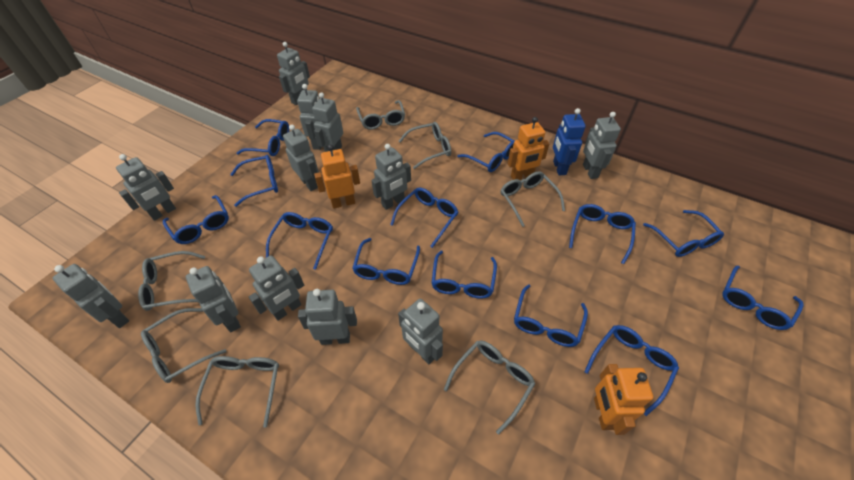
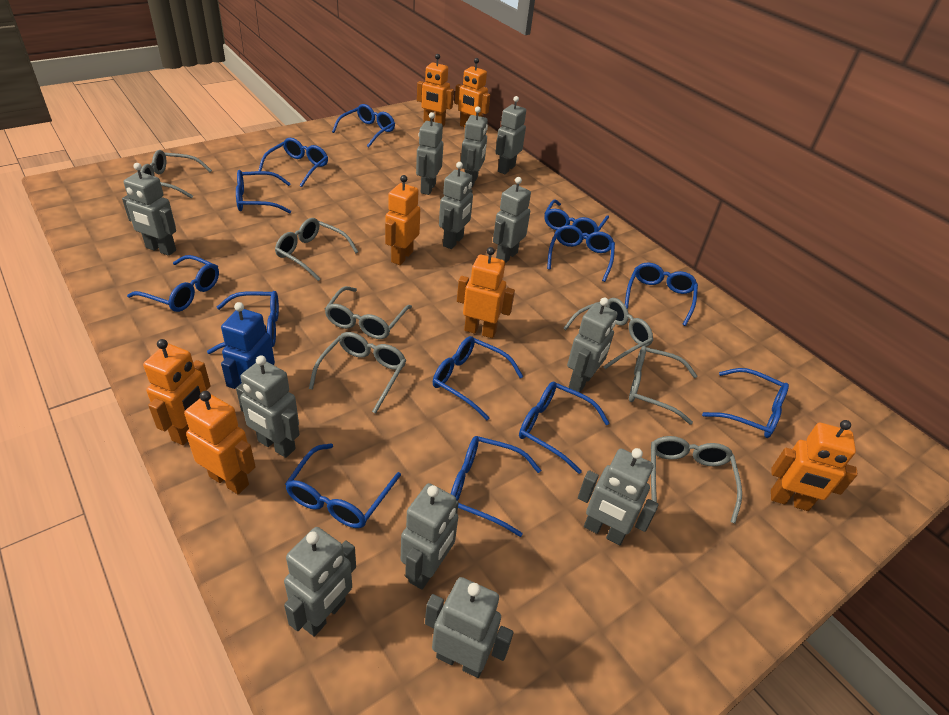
orange robot: 3 -> 7

